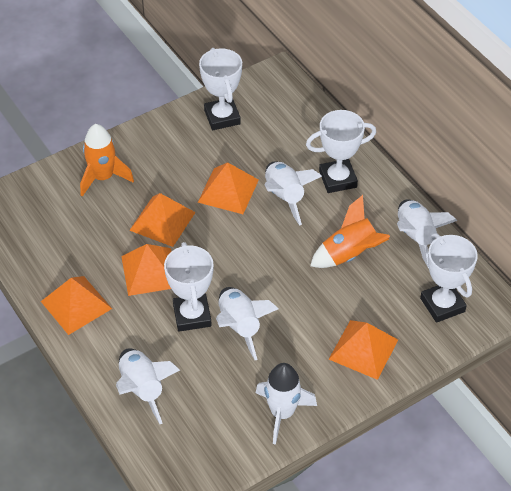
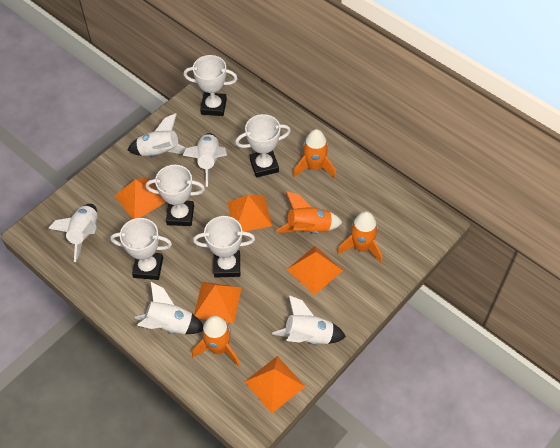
orange rocket: 2 -> 4
white trophy: 4 -> 5

